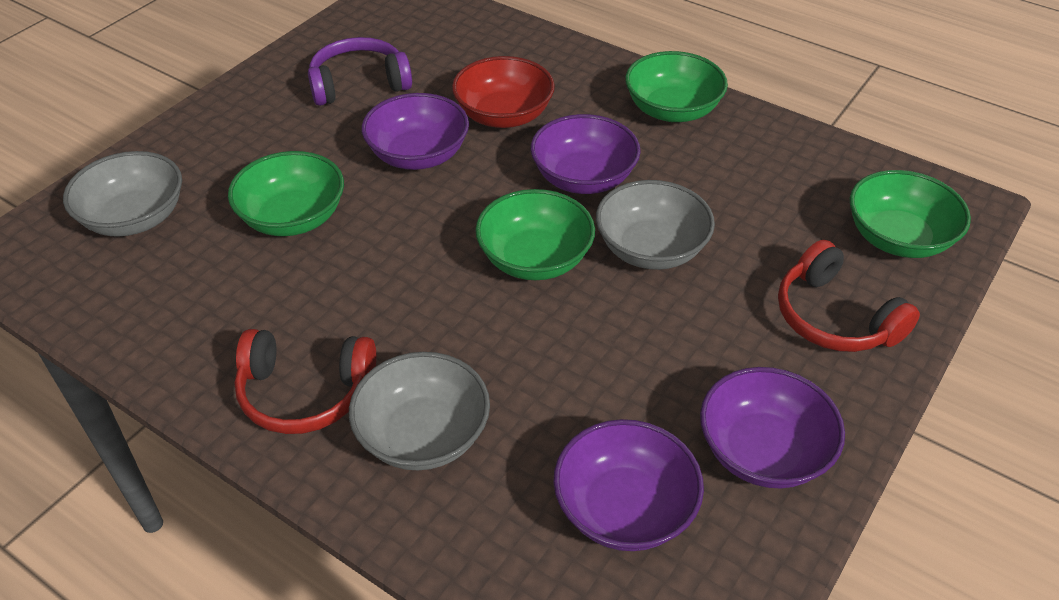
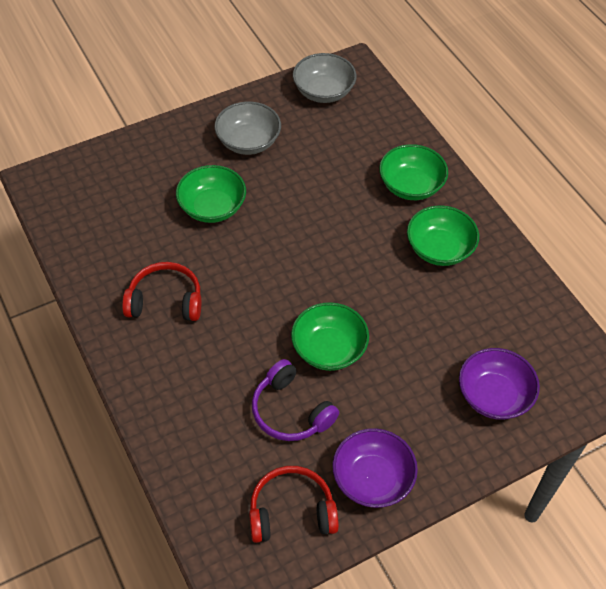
grey bowl: 3 -> 2
purple bowl: 4 -> 2
red bowl: 1 -> 0

